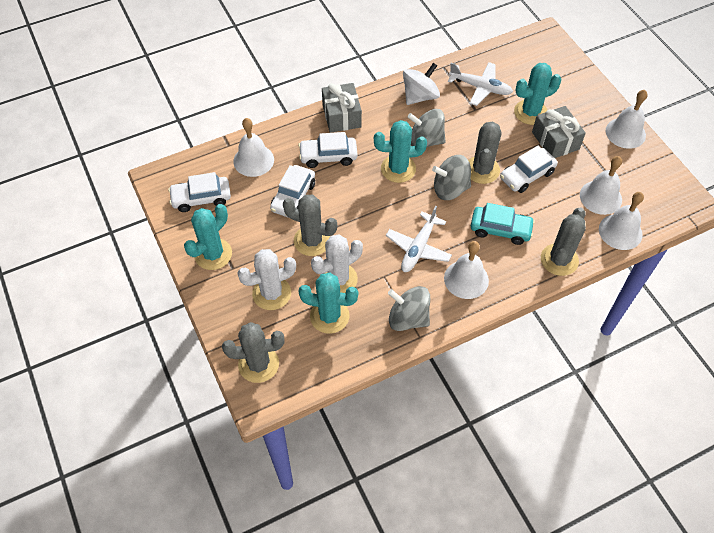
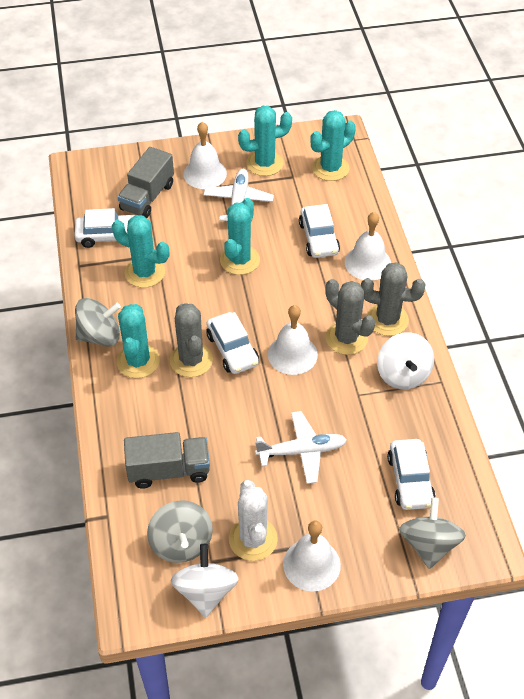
grey cactus: 4 -> 3
grey gift: 2 -> 0
grey truck: 0 -> 2
turquoise cactus: 4 -> 5
turquoise car: 1 -> 0
white bell: 5 -> 4
white cactus: 2 -> 1
white spinning top: 1 -> 2

